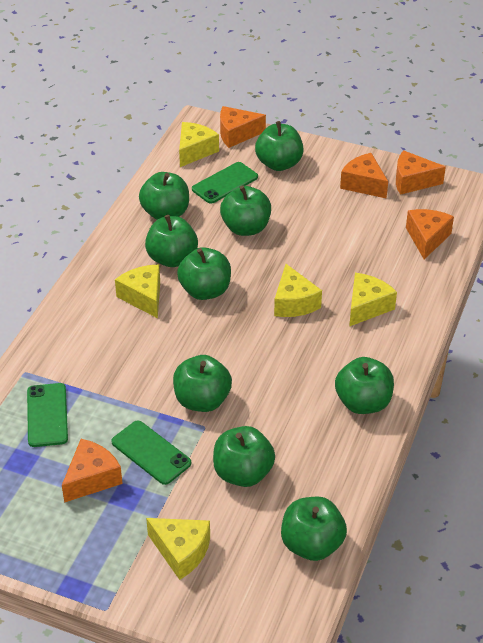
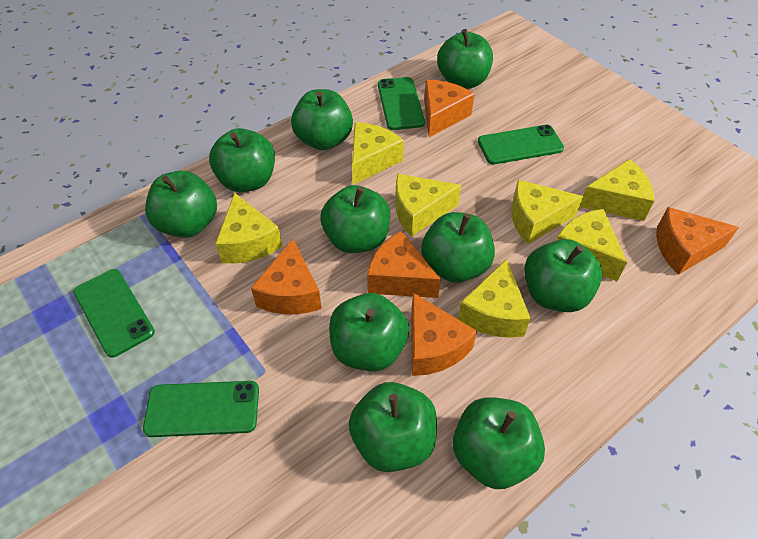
green apple: 9 -> 10
green phone: 3 -> 4
yellow cheese: 5 -> 7

